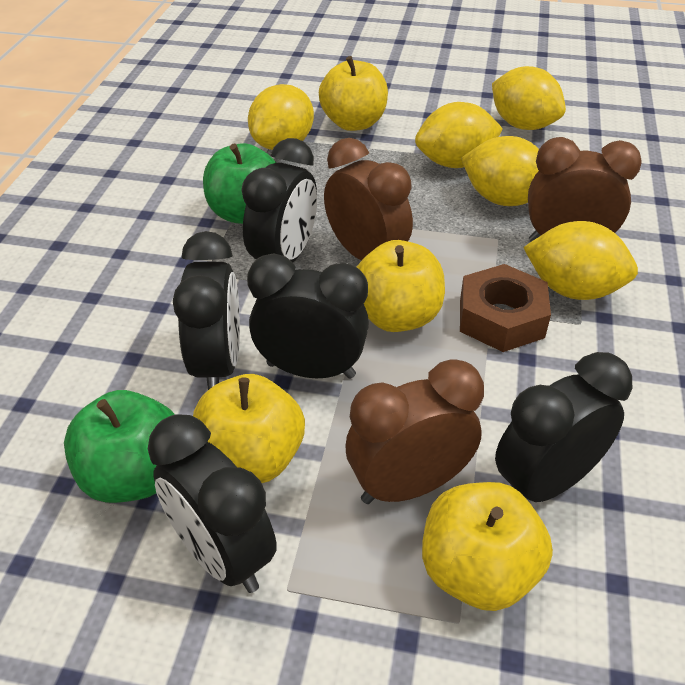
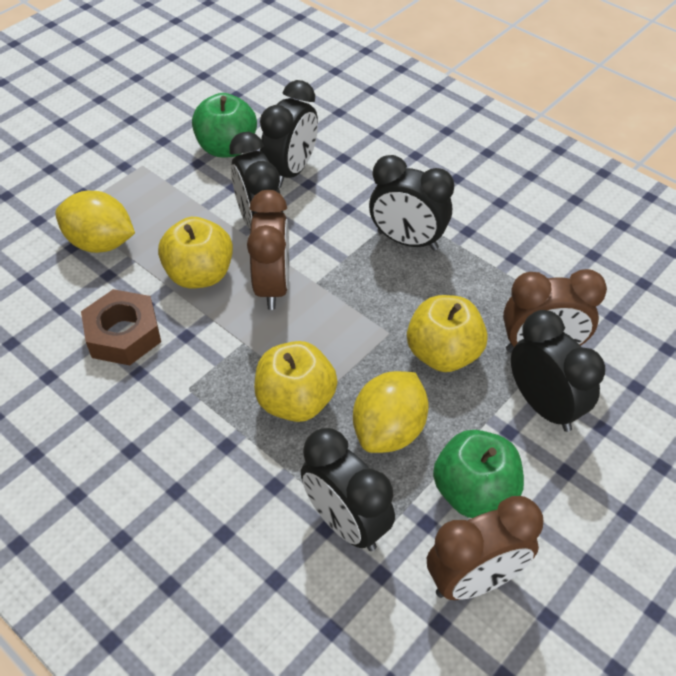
yellow apple: 4 -> 3
yellow lemon: 5 -> 2

